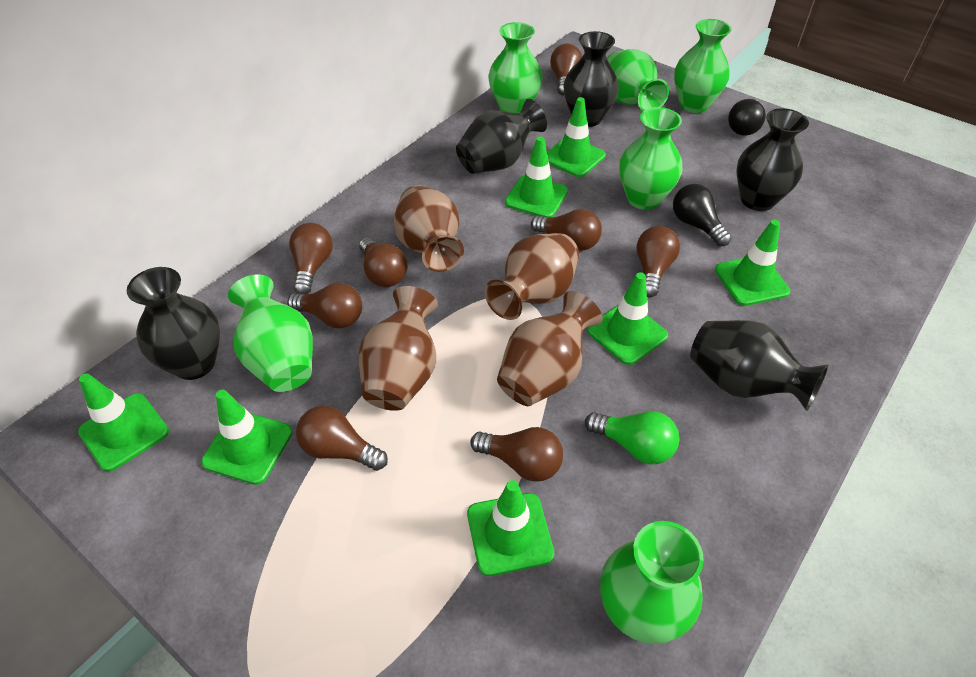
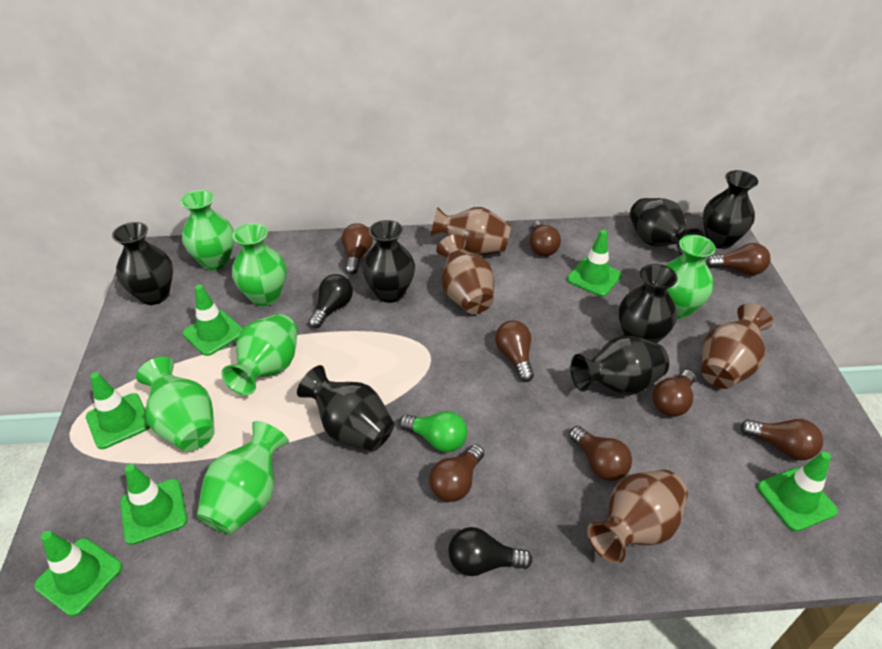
black vase: 5 -> 7
green traffic cone: 7 -> 6

